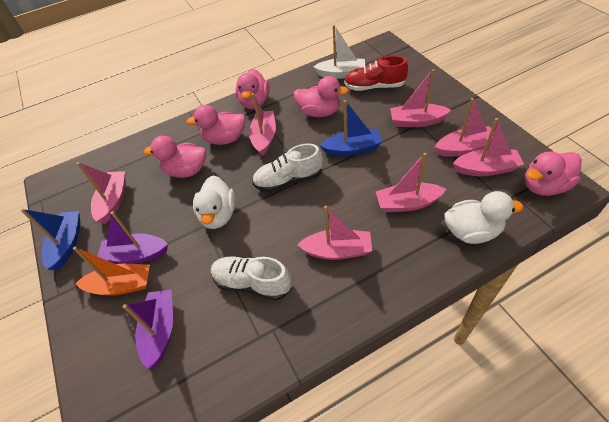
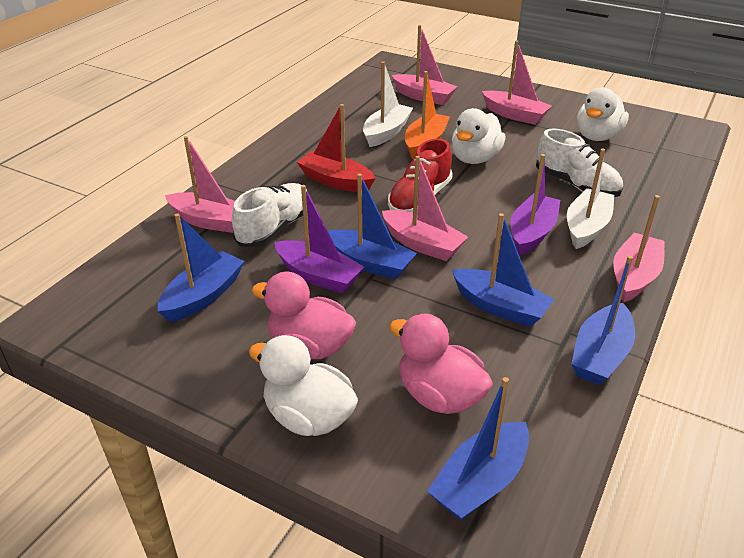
blue boat: 2 -> 5
pink boat: 7 -> 5
pink duck: 5 -> 2
red boat: 0 -> 1
white boat: 1 -> 2
white duck: 2 -> 3

